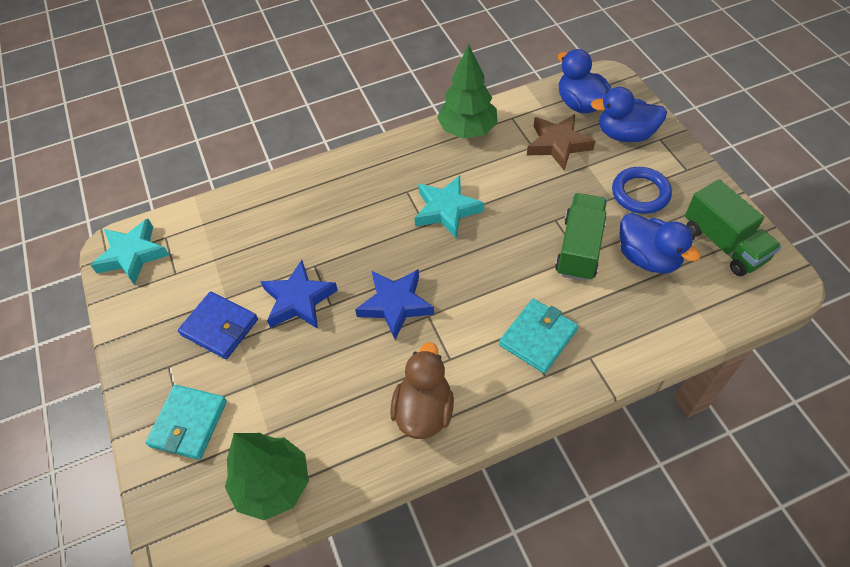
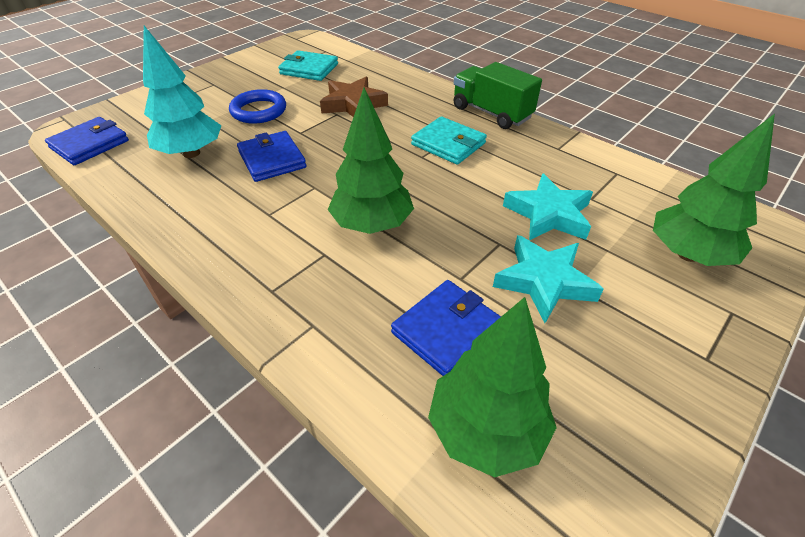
blue duck: 3 -> 0
blue star: 2 -> 0
blue wallet: 1 -> 3
brown duck: 1 -> 0
green tree: 2 -> 3
green truck: 2 -> 1
turquoise tree: 0 -> 1

